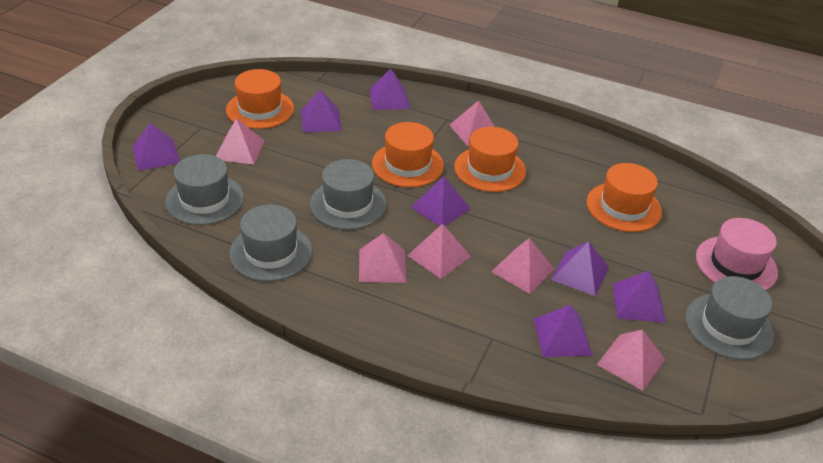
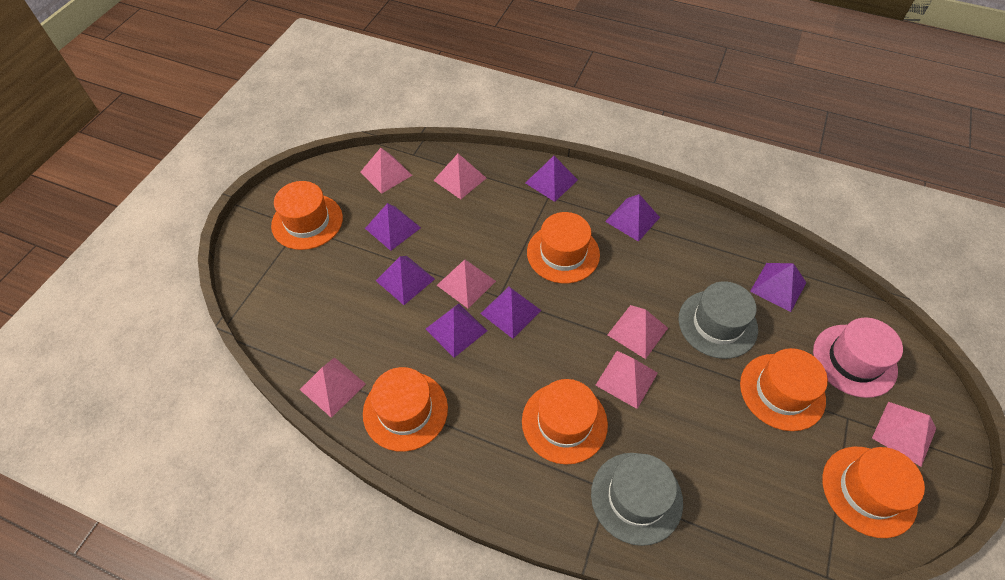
grey hat: 4 -> 2
orange hat: 4 -> 6
pink pyramid: 6 -> 7

